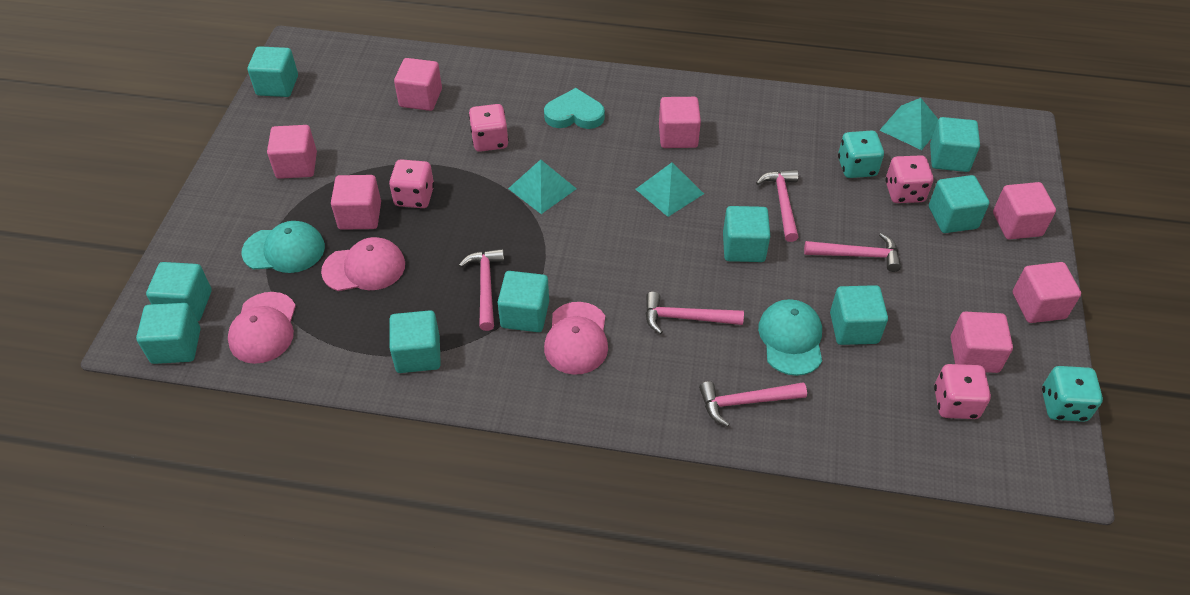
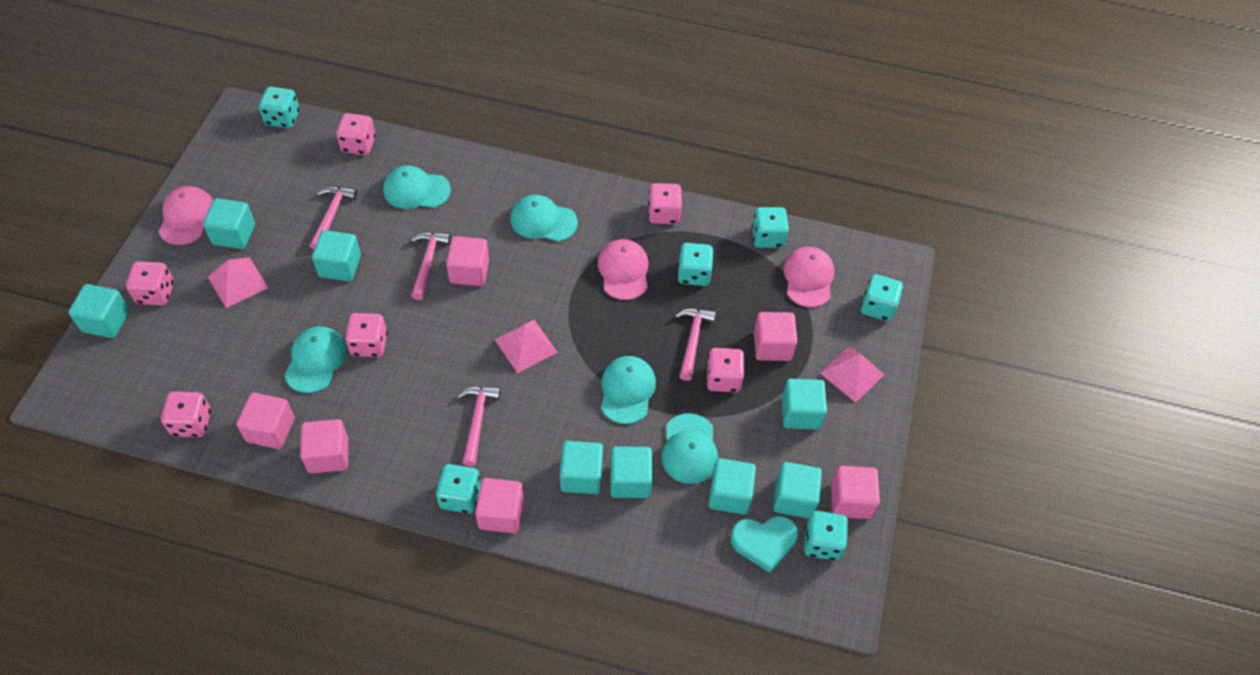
pink cube: 7 -> 6
pink dice: 4 -> 6
pink hammer: 5 -> 4
pink pyramid: 0 -> 3
turquoise cap: 2 -> 5
turquoise cube: 9 -> 8
turquoise dice: 2 -> 6
turquoise pyramid: 3 -> 0

